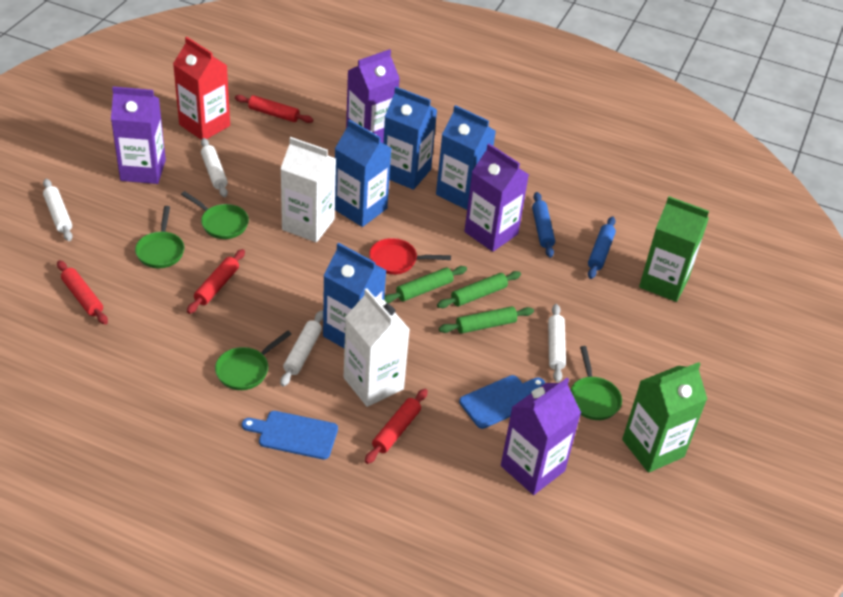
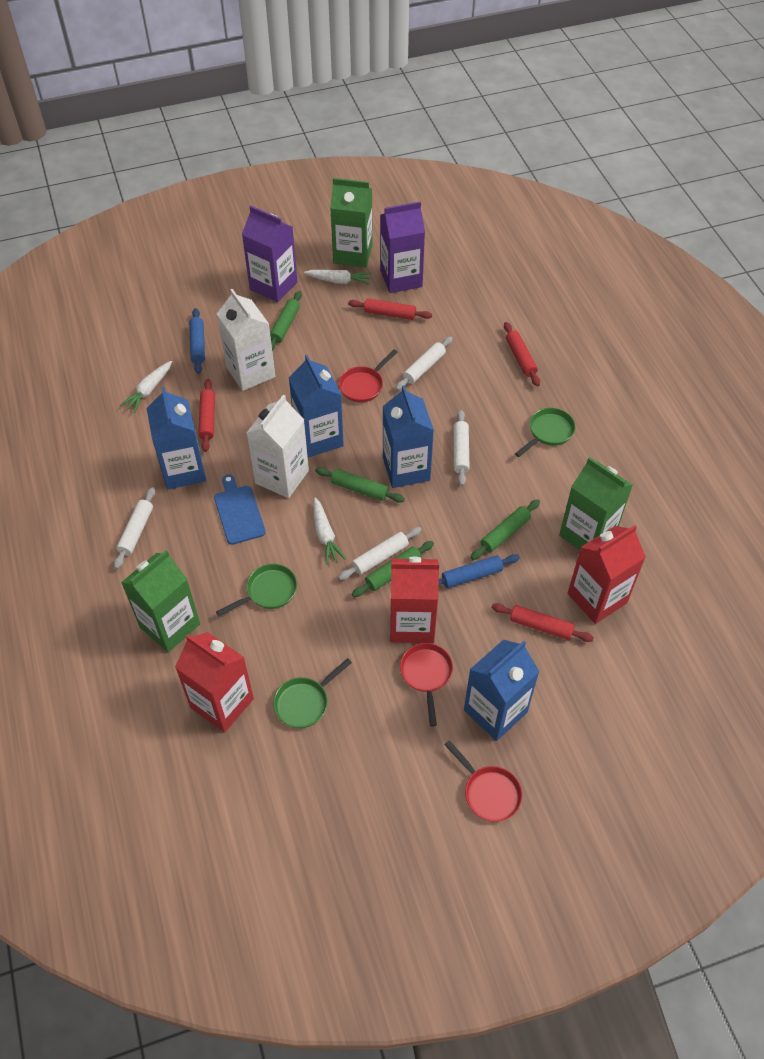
blue cutting board: 2 -> 1
green carton: 2 -> 3
green pan: 4 -> 3
green rolling pin: 3 -> 4
purple carton: 4 -> 2
red carton: 1 -> 3
red pan: 1 -> 3
white carrot: 0 -> 3

